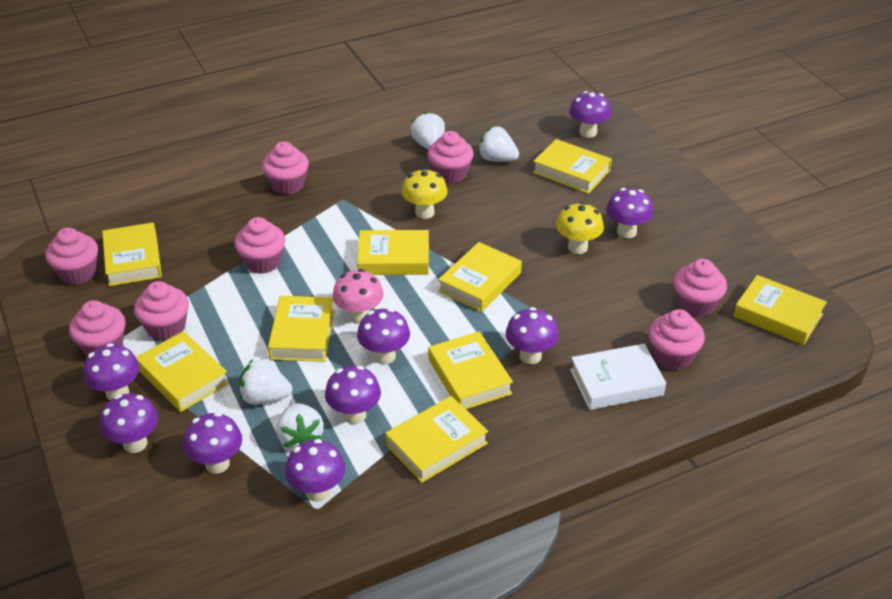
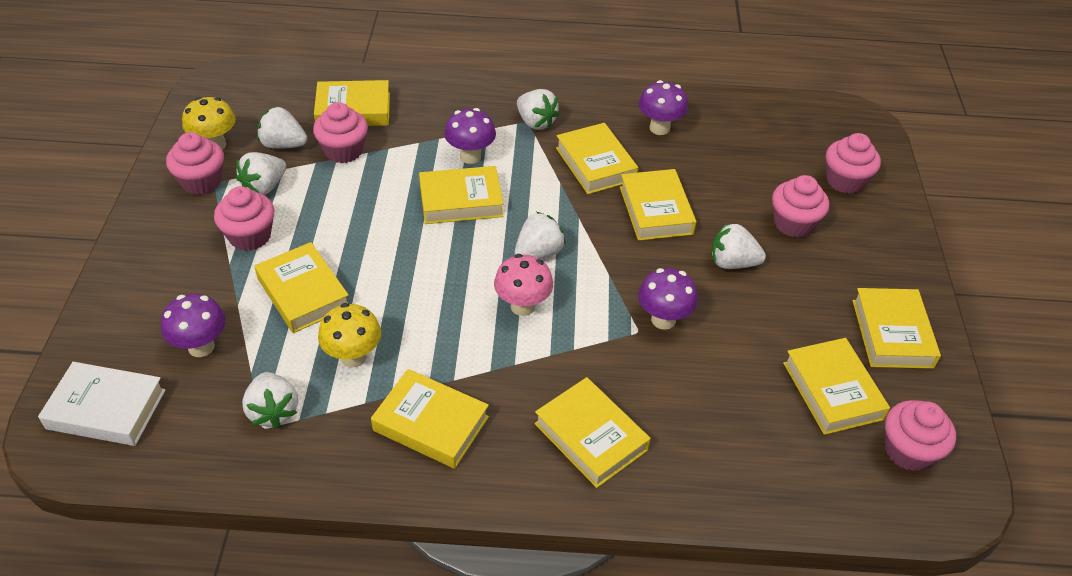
pink cupcake: 8 -> 6
purple mushroom: 9 -> 4
white strawberry: 4 -> 6

